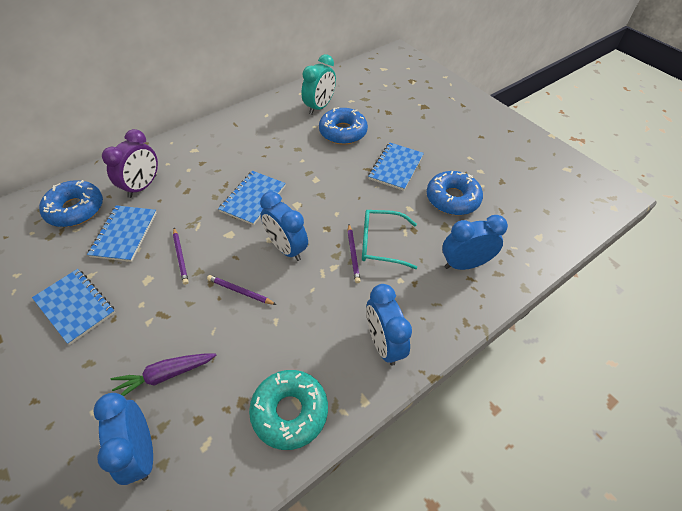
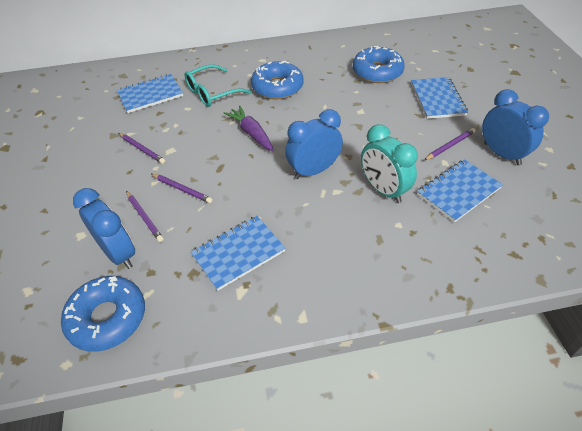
blue clock: 4 -> 3
purple clock: 1 -> 0
purple pencil: 3 -> 4
turquoise donut: 1 -> 0

